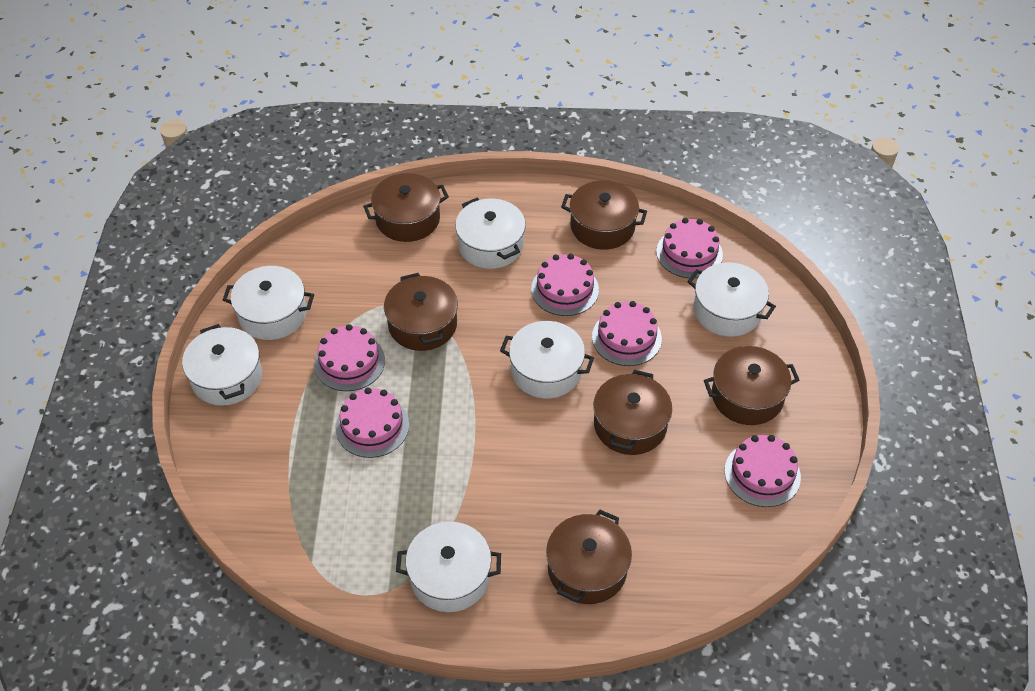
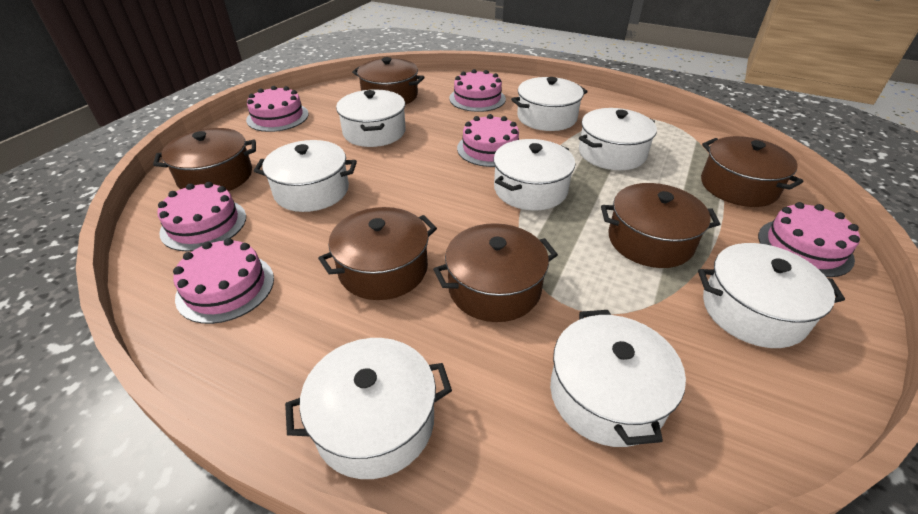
white pot: 6 -> 8

